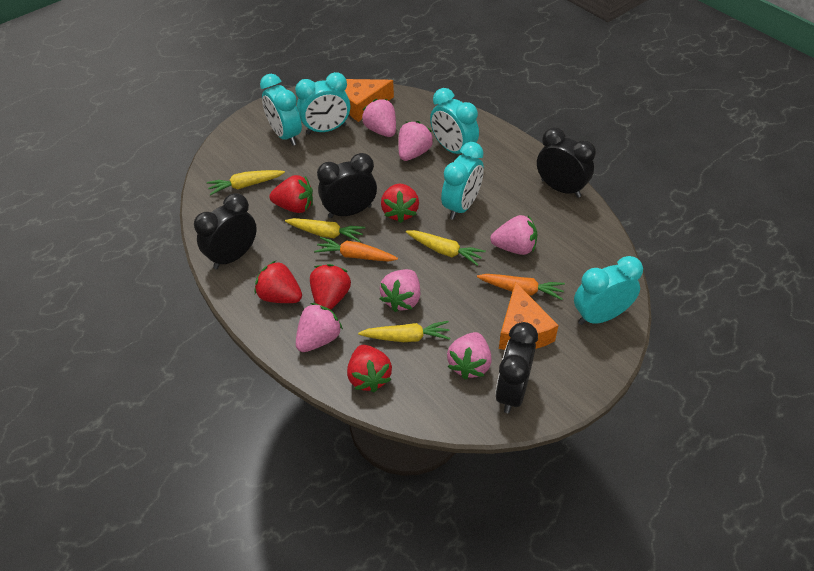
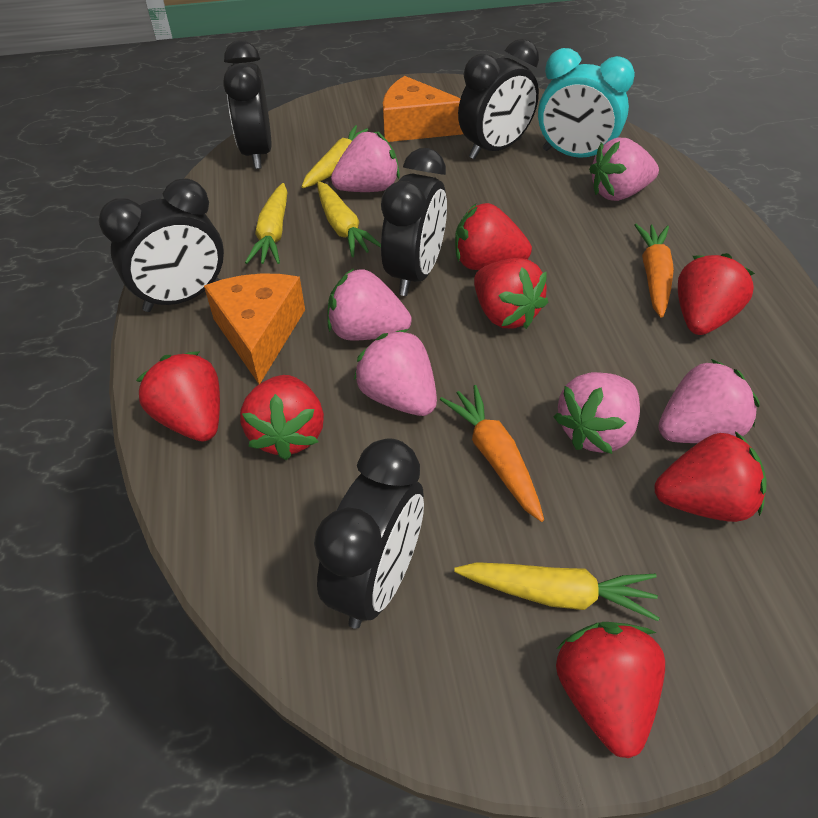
black clock: 4 -> 5
red strawberry: 5 -> 7
turquoise clock: 5 -> 1

